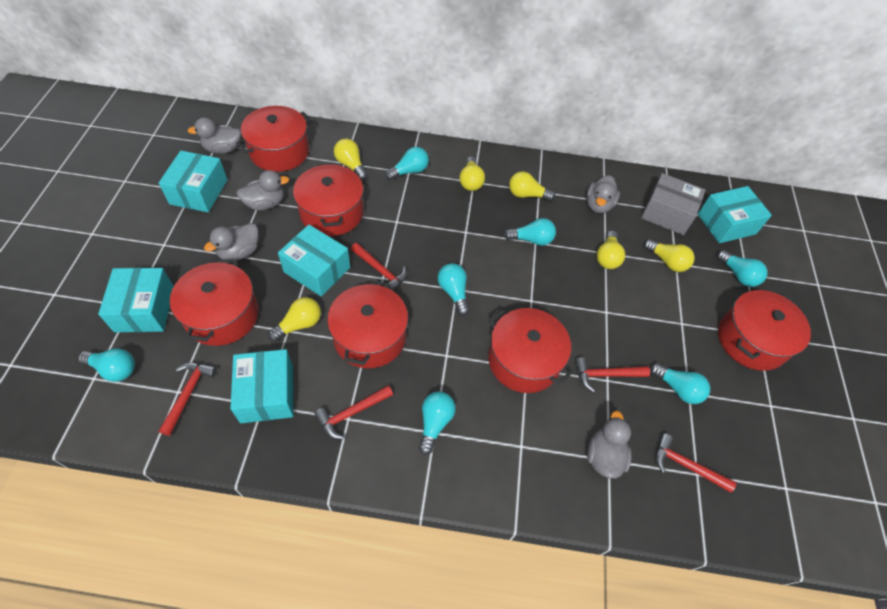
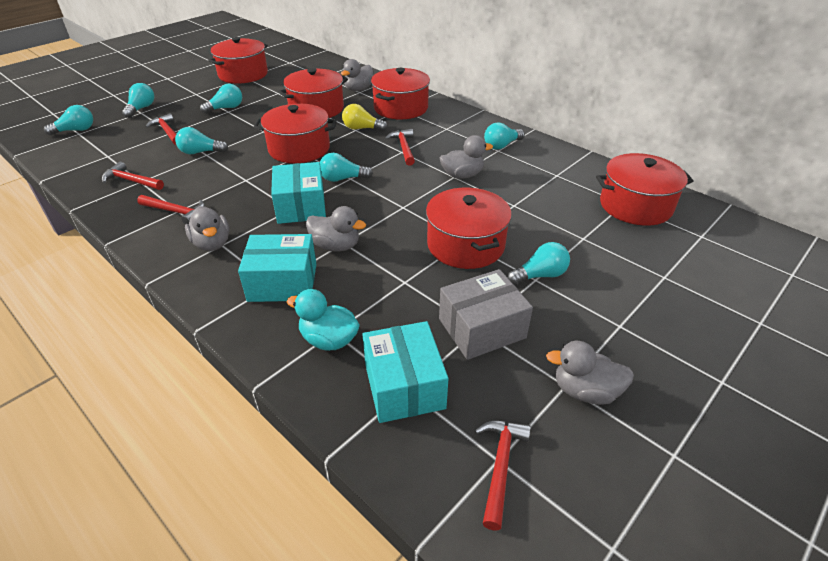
turquoise box: 5 -> 3
turquoise duck: 0 -> 1
yellow light bulb: 6 -> 1

